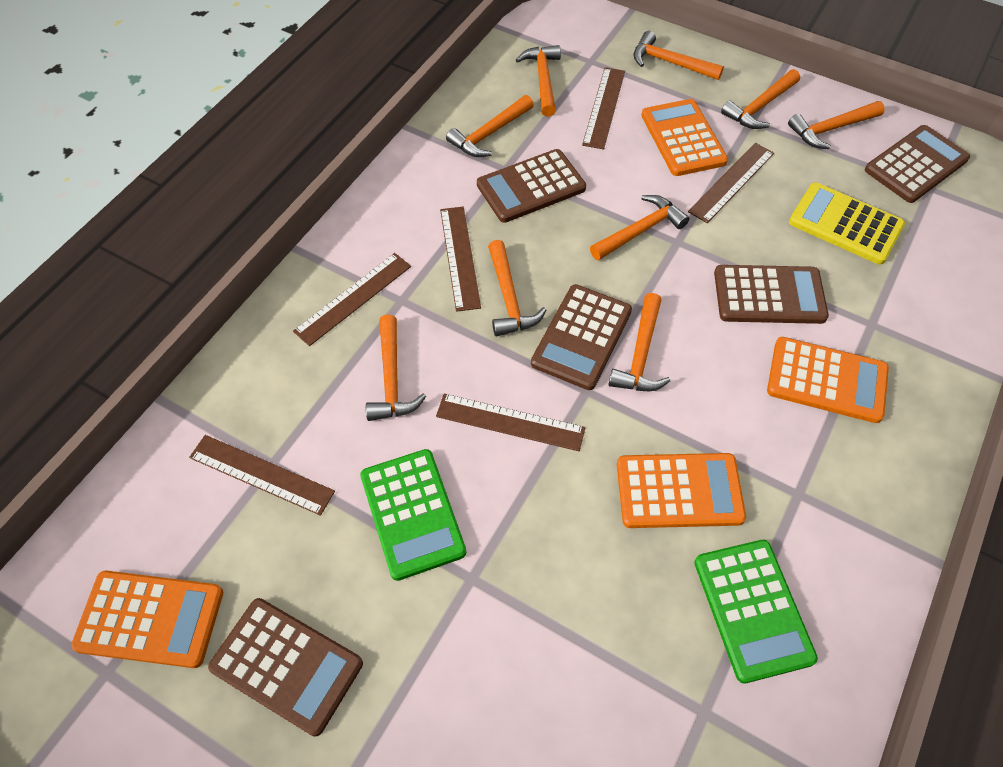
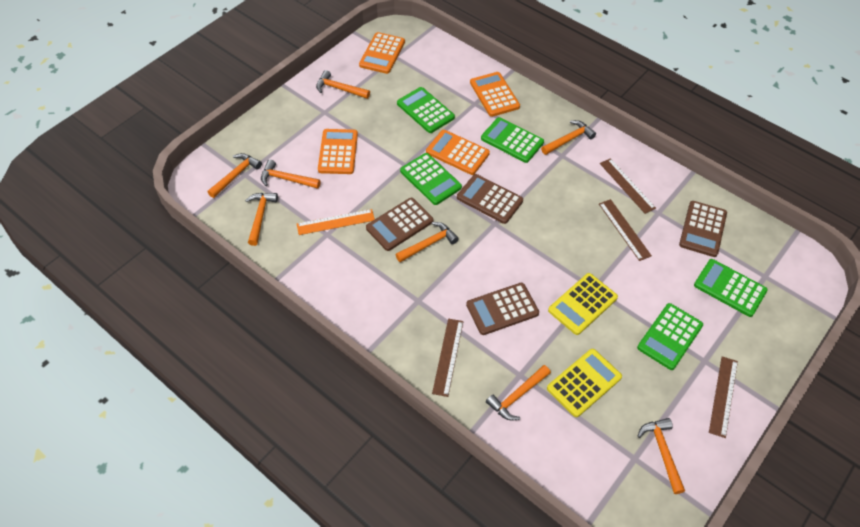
brown calculator: 5 -> 4
brown ruler: 6 -> 4
green calculator: 2 -> 5
orange hammer: 9 -> 8
orange ruler: 0 -> 1
yellow calculator: 1 -> 2

